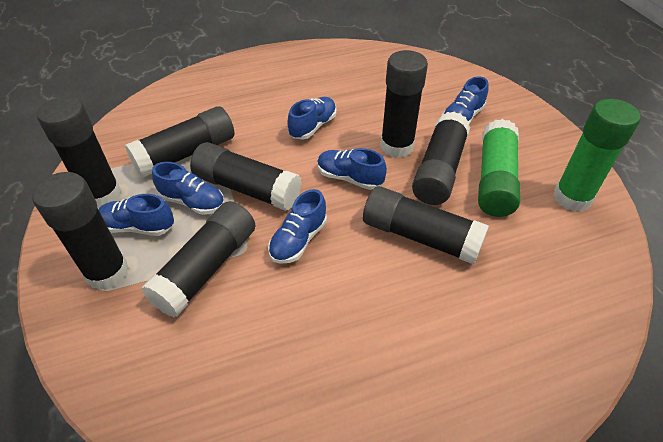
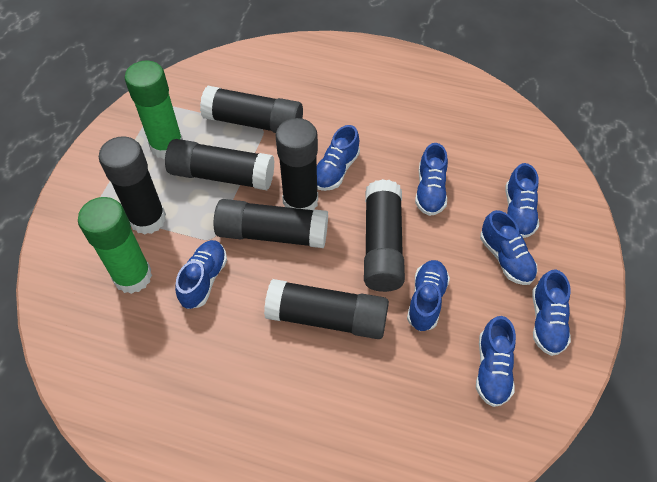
black glue stick: 8 -> 7
blue shoe: 6 -> 8

